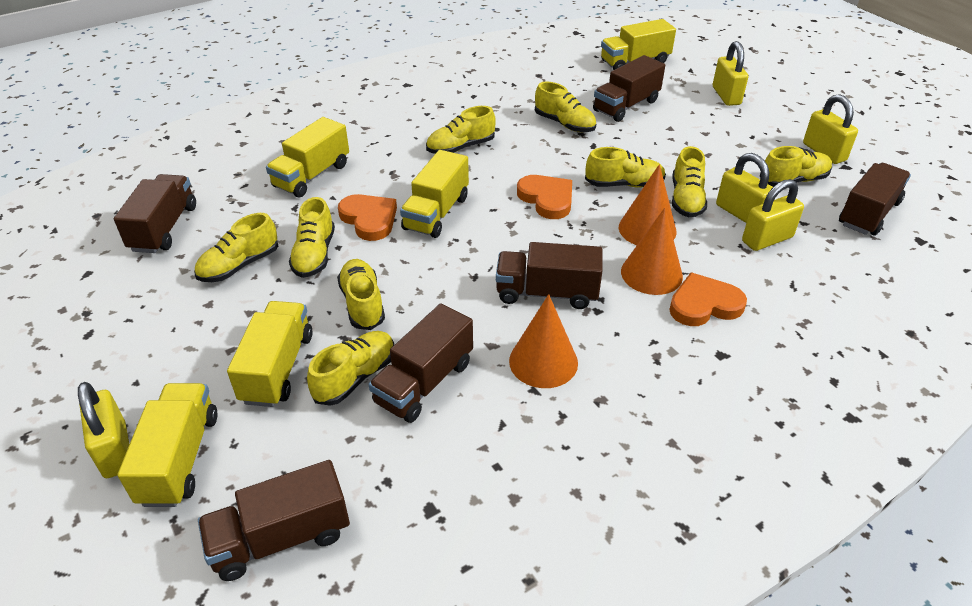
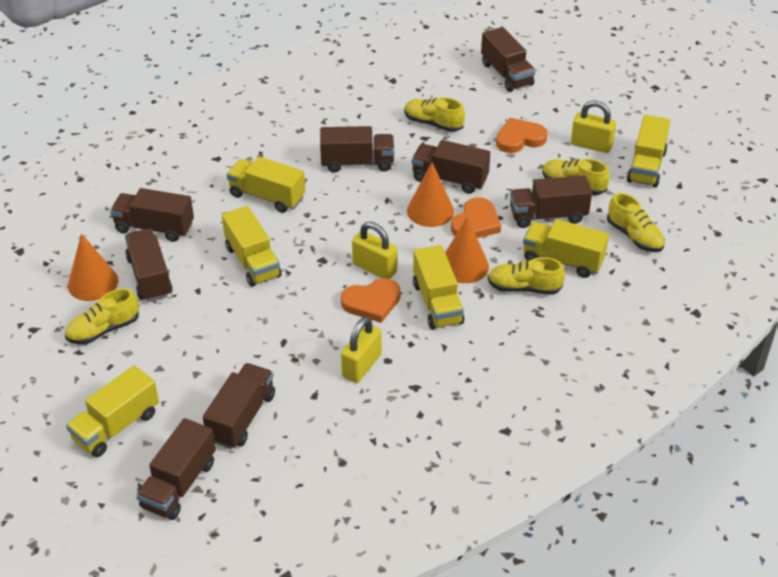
brown truck: 6 -> 8
yellow padlock: 5 -> 3
yellow shoe: 9 -> 5
yellow truck: 5 -> 6

